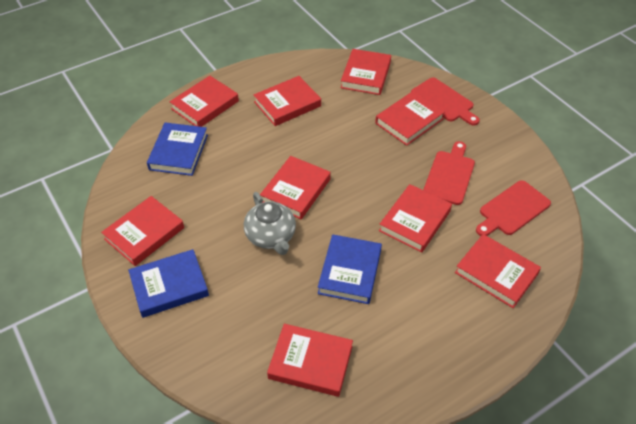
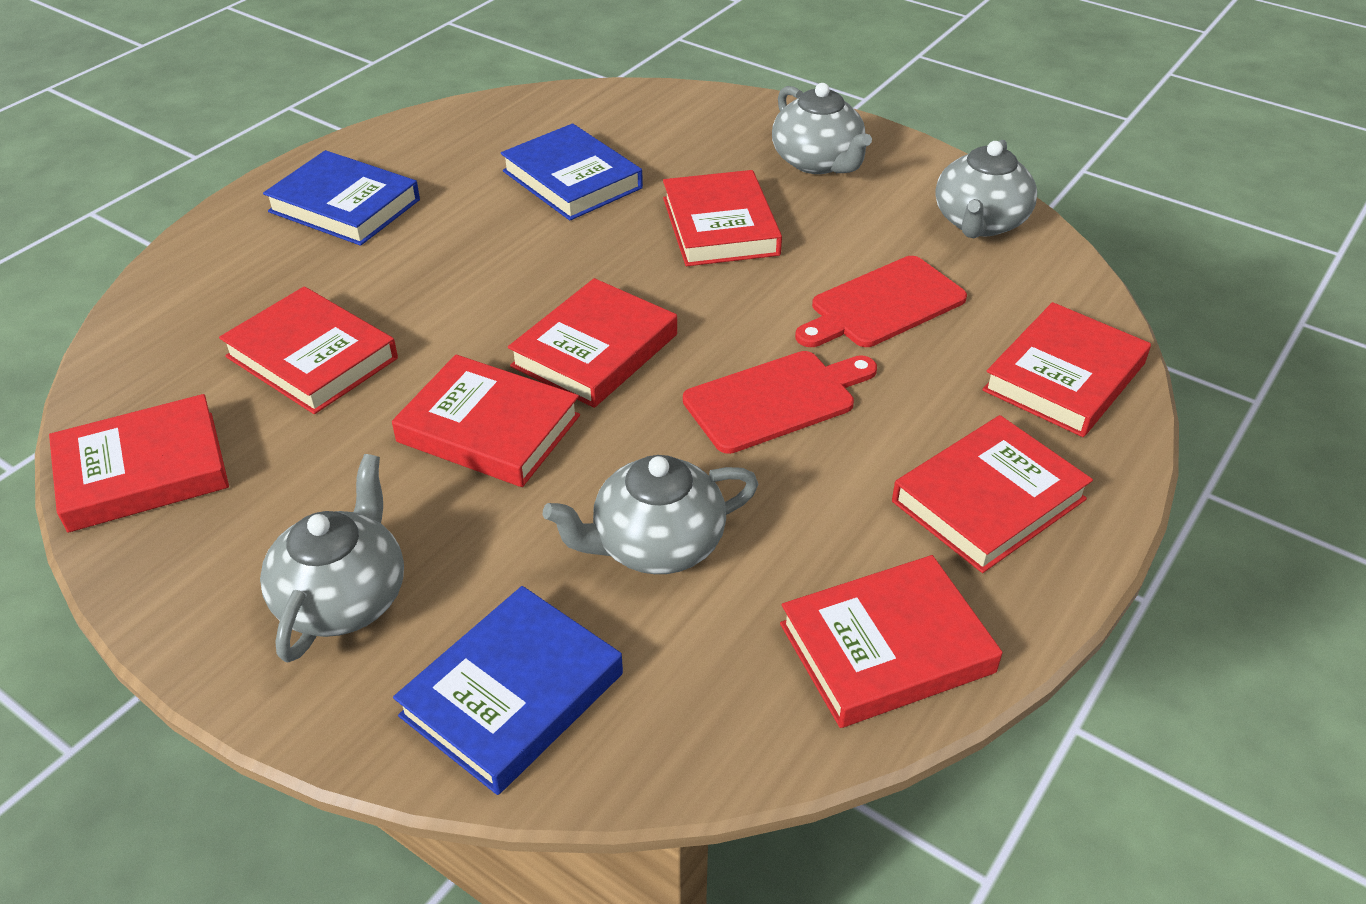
grey teapot: 1 -> 4
red book: 9 -> 8
red cutting board: 3 -> 2

